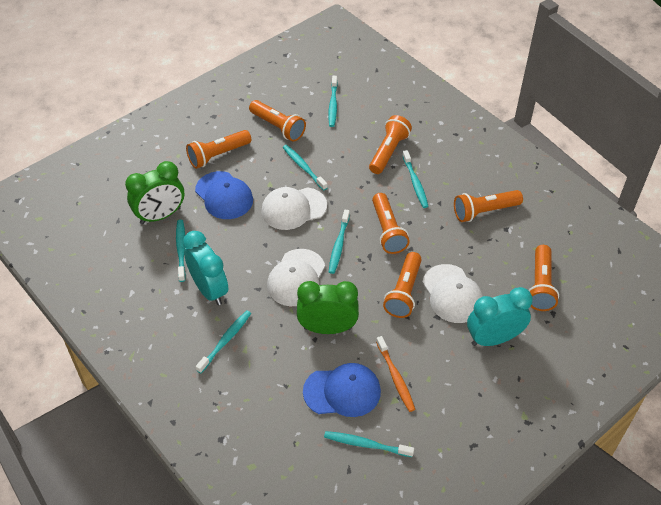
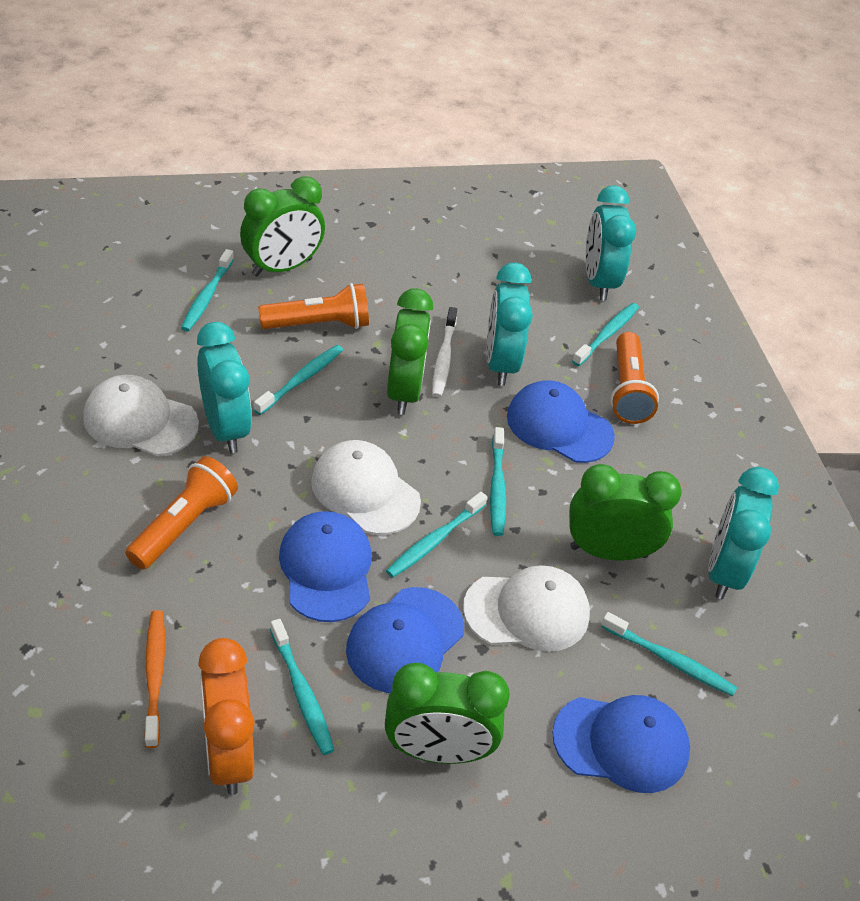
blue cap: 2 -> 4
green clock: 2 -> 4
orange clock: 0 -> 1
orange flashlight: 7 -> 3
turquoise clock: 2 -> 4
white toothbrush: 0 -> 1

